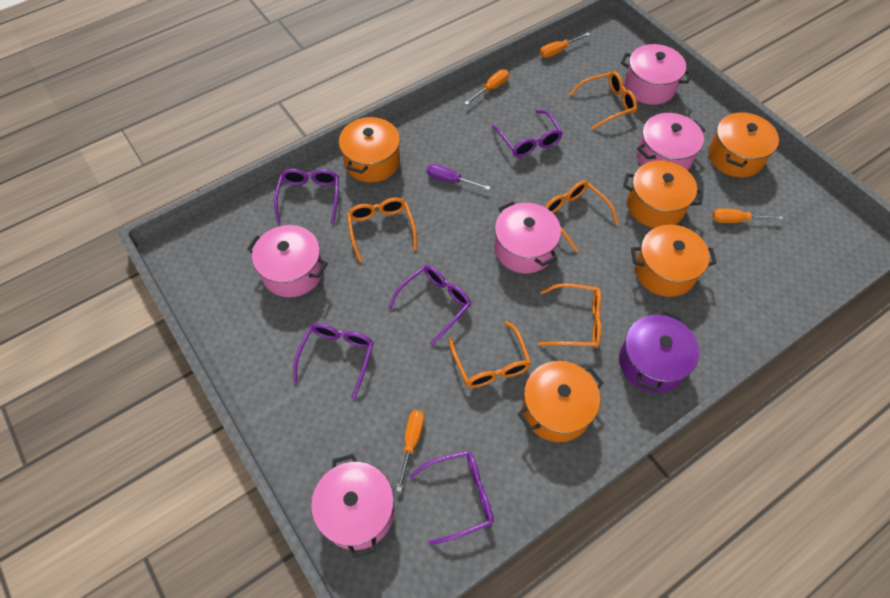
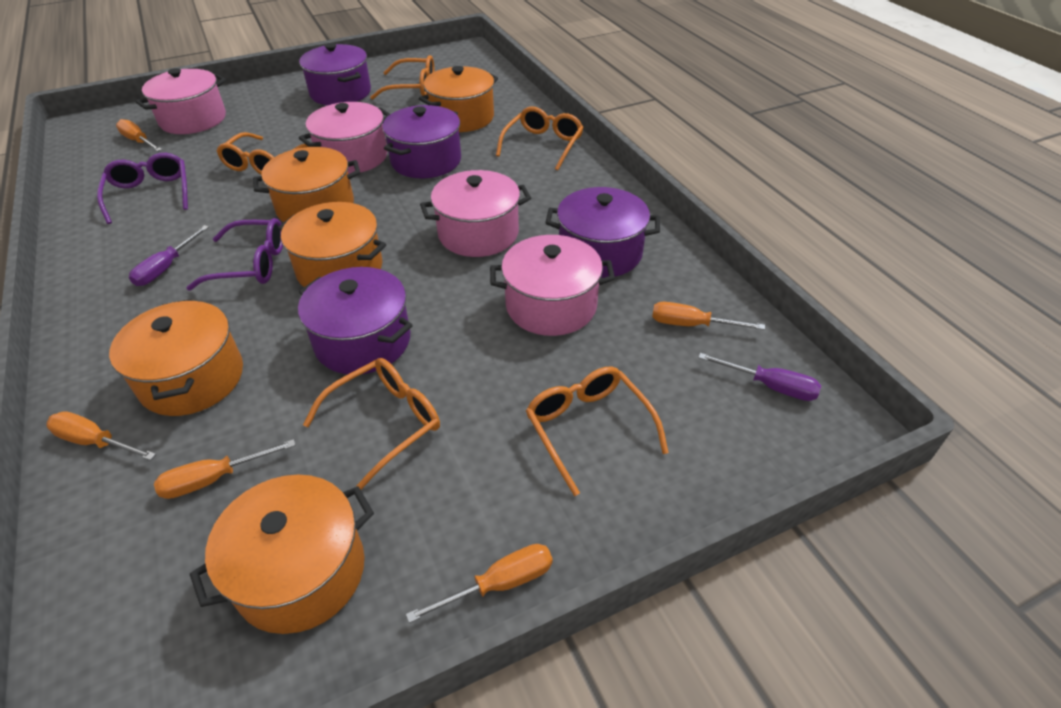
orange screwdriver: 4 -> 5
pink pot: 5 -> 4
purple glasses: 5 -> 2
purple pot: 1 -> 4
purple screwdriver: 1 -> 2

